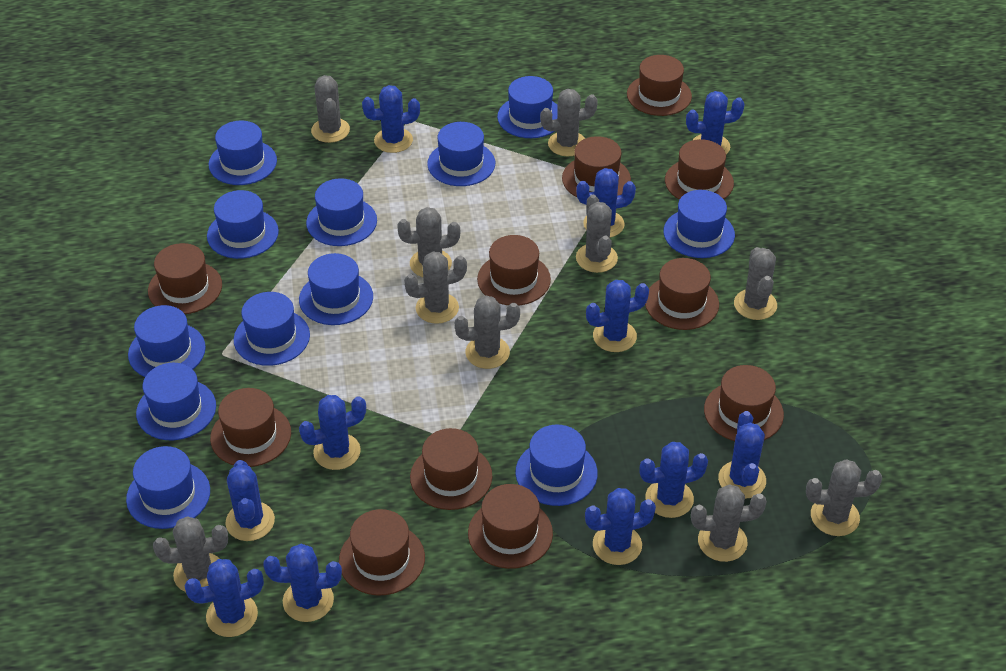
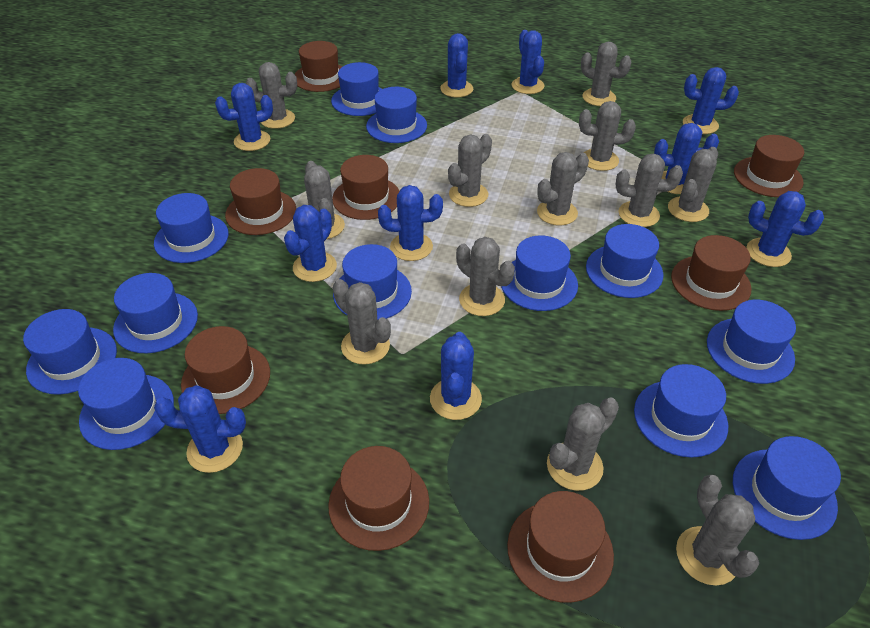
blue cactus: 11 -> 10
brown hat: 11 -> 8
grey cactus: 10 -> 12

